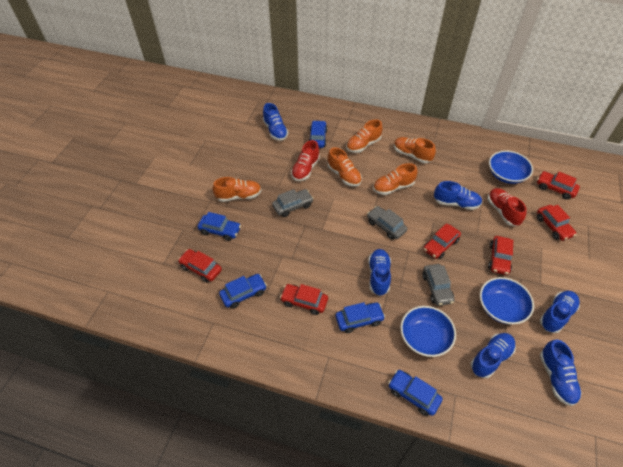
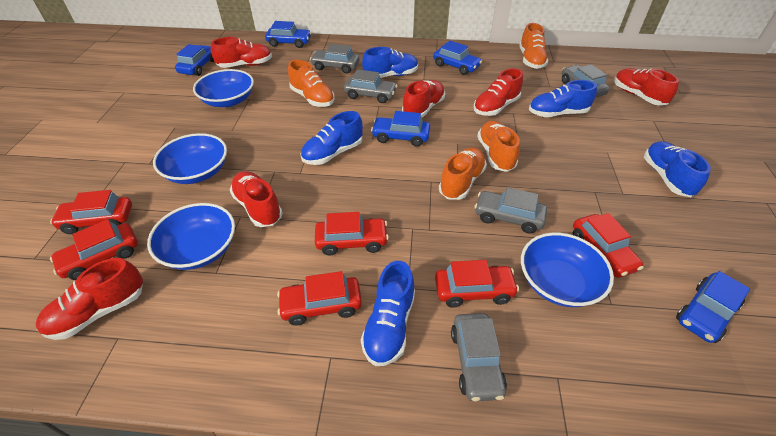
blue bowl: 3 -> 4
blue shoe: 6 -> 5
grey car: 3 -> 5
orange shoe: 5 -> 4
red shoe: 2 -> 6

